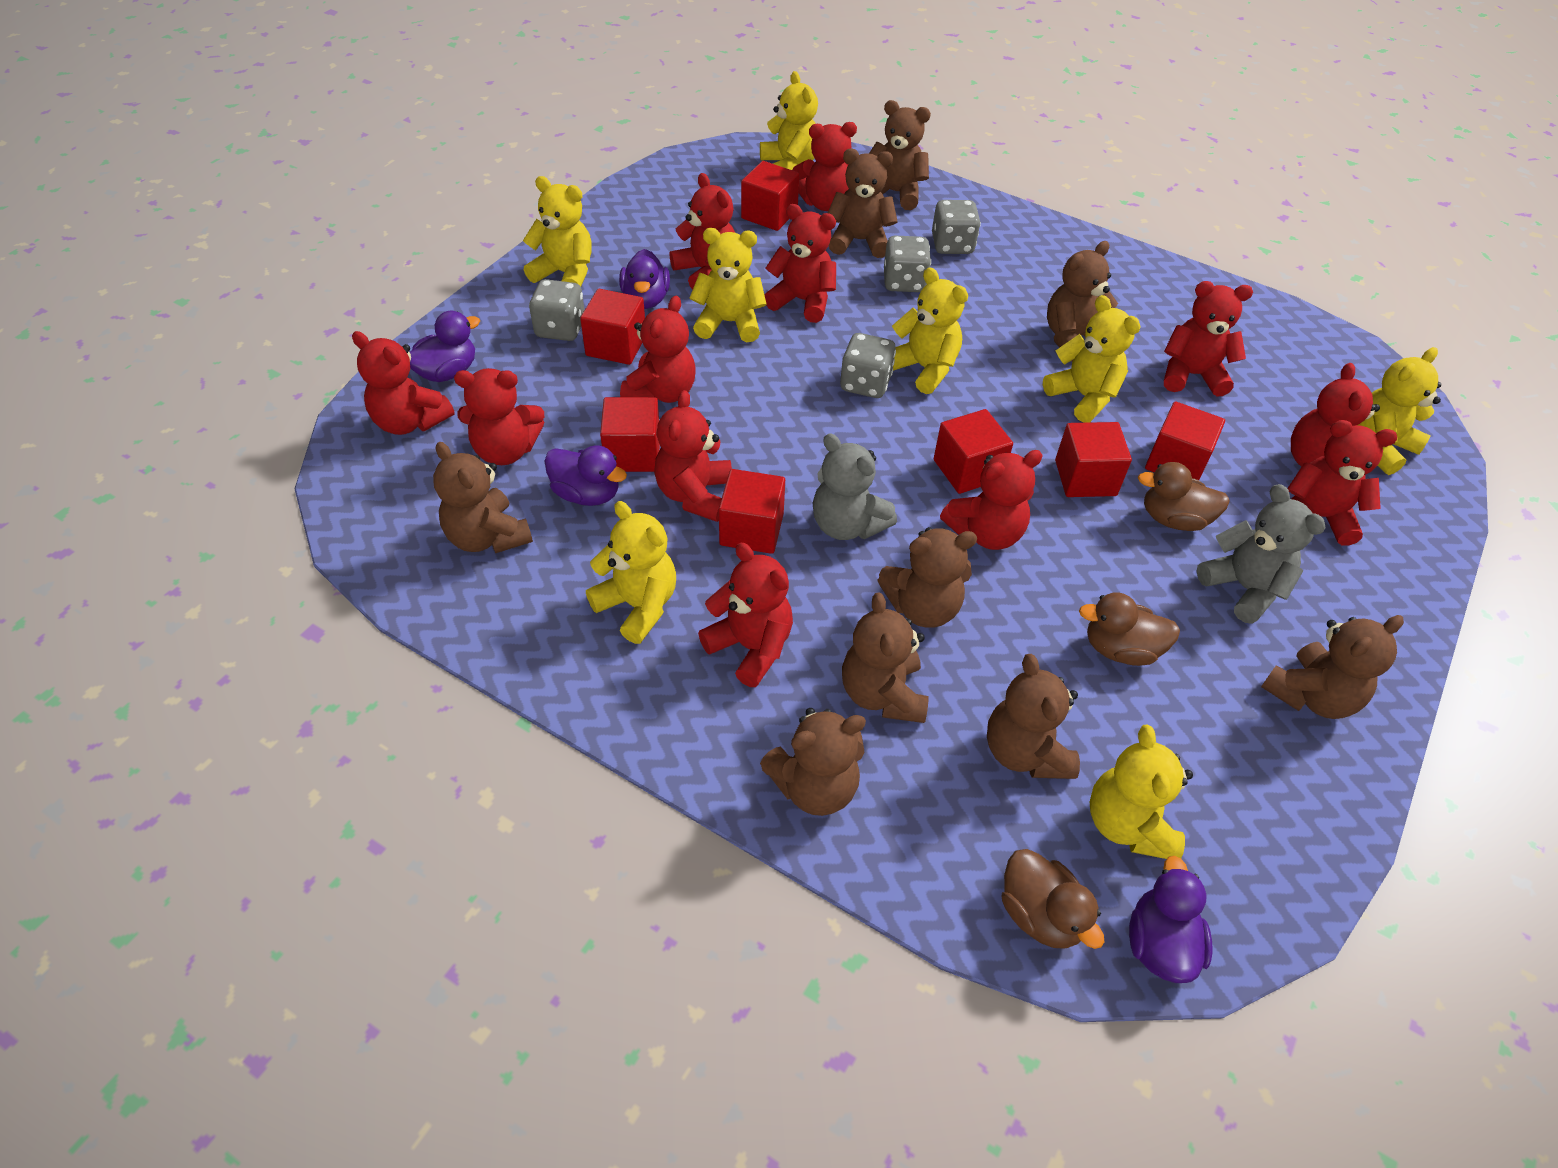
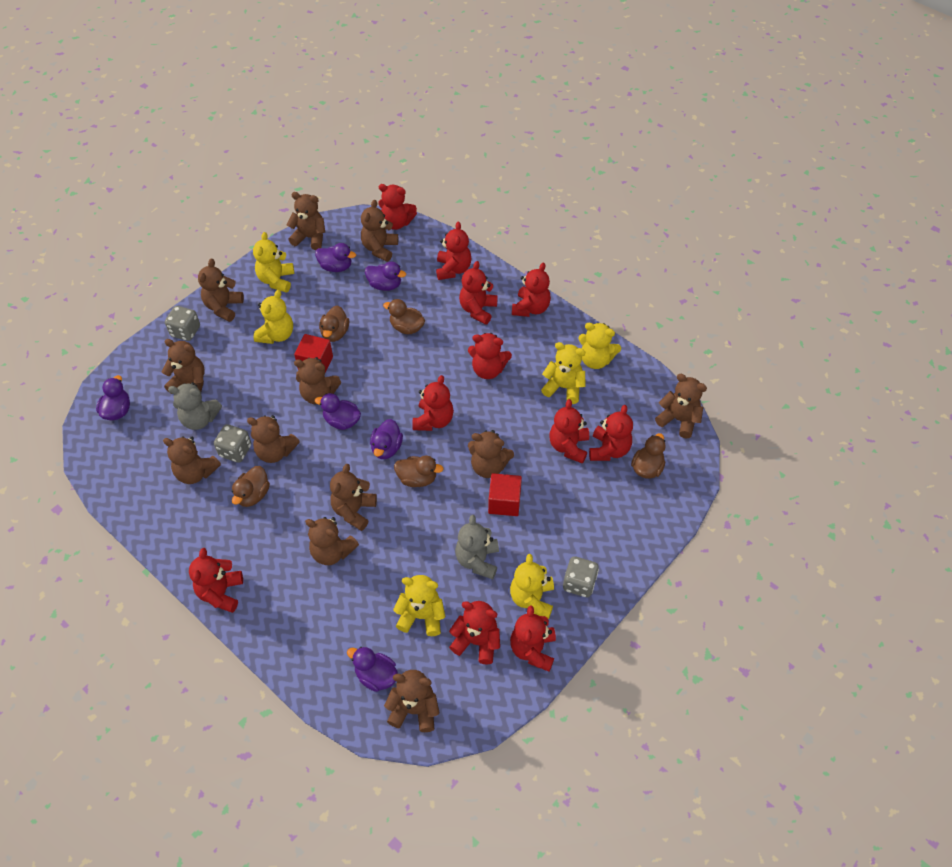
brown duck: 3 -> 5
brown teddy bear: 9 -> 12
grey dice: 4 -> 3
purple duck: 4 -> 6
red cube: 7 -> 2
red teddy bear: 12 -> 11
yellow teddy bear: 8 -> 6

